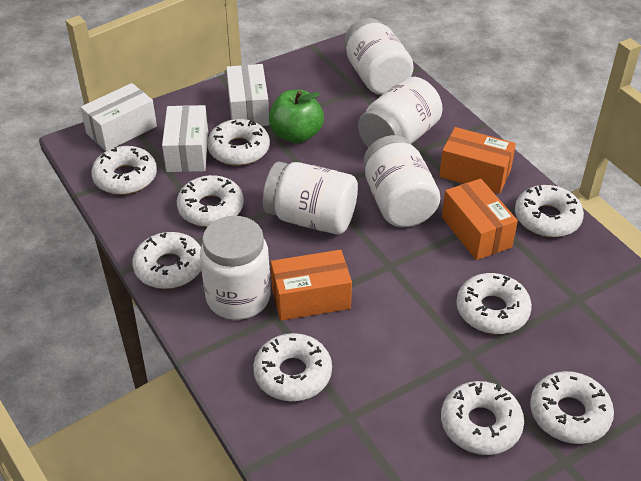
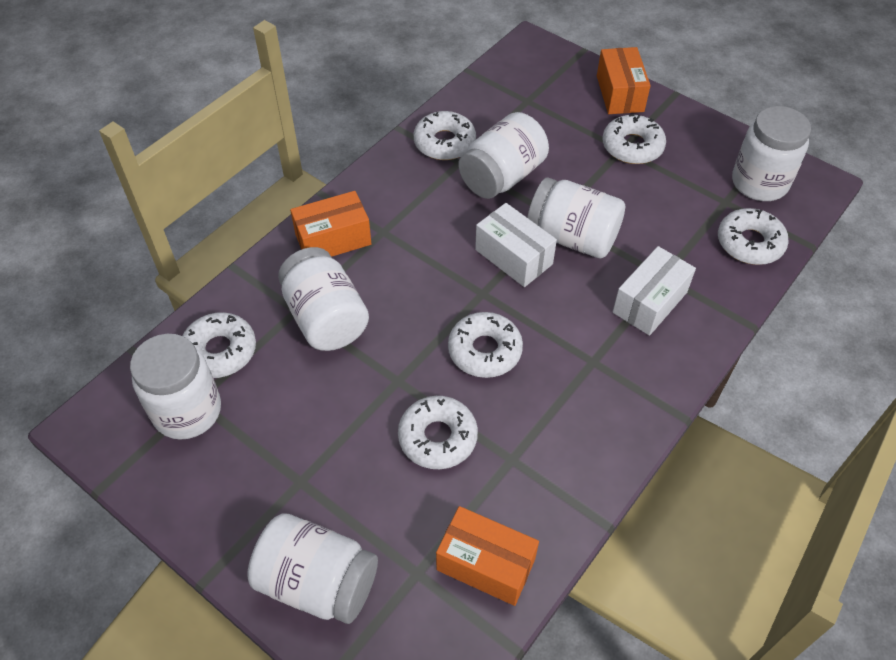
green apple: 1 -> 0
white box: 3 -> 2
white donut: 9 -> 6
white jar: 5 -> 6

